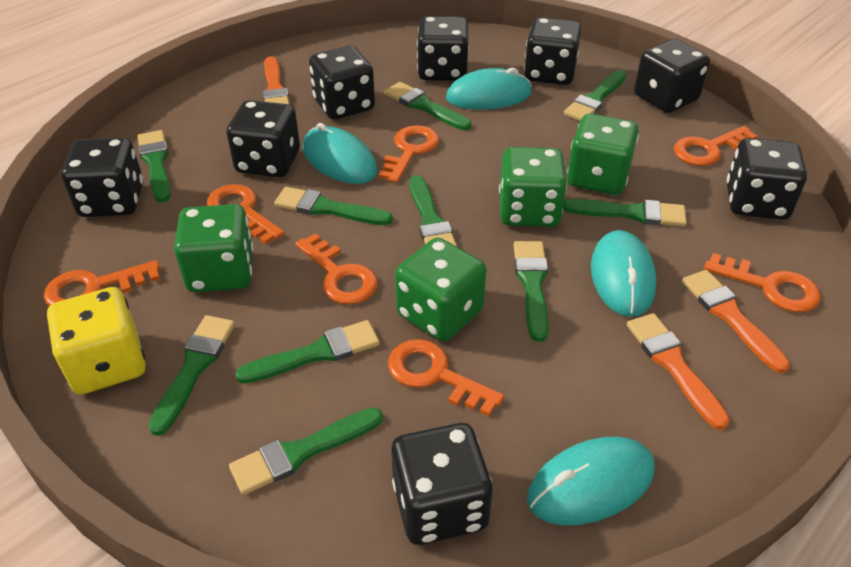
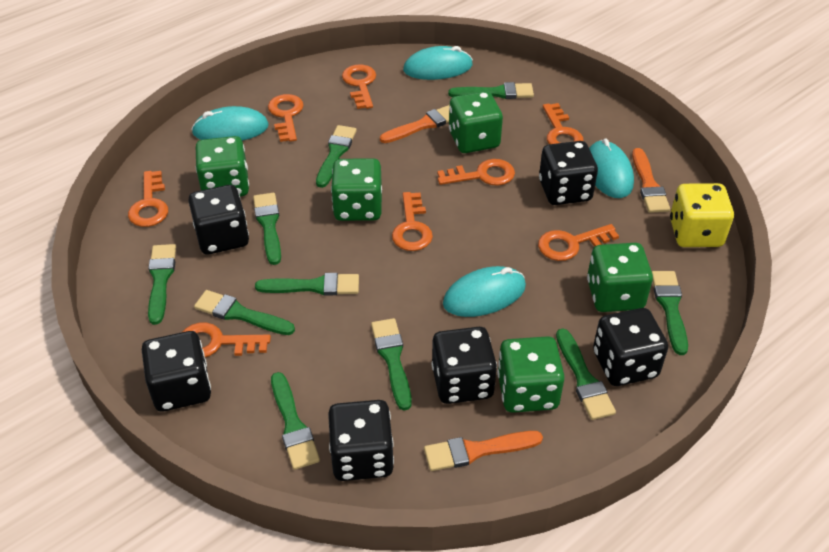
black dice: 8 -> 6
green dice: 4 -> 5
orange key: 7 -> 8

